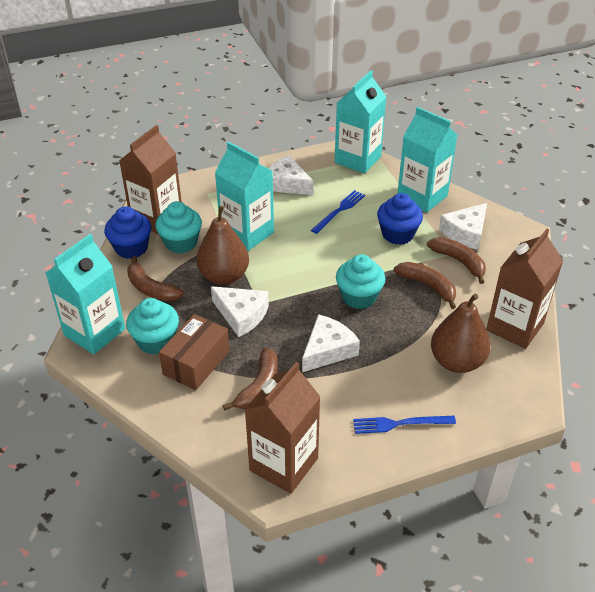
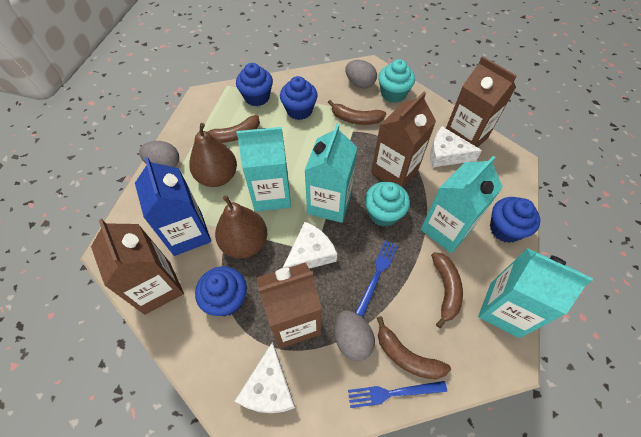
blue carton: 0 -> 1
blue cupcake: 2 -> 4
brown box: 1 -> 0
brown carton: 3 -> 4
grey egg: 0 -> 3
turquoise cupcake: 3 -> 2
white cheese: 4 -> 3

